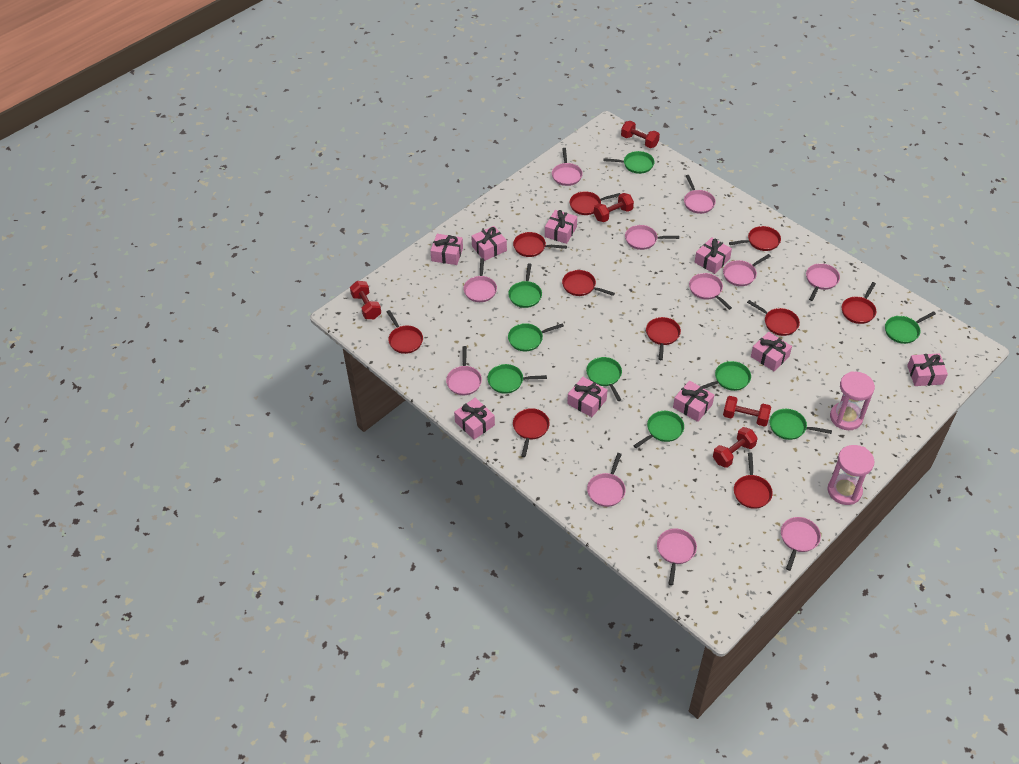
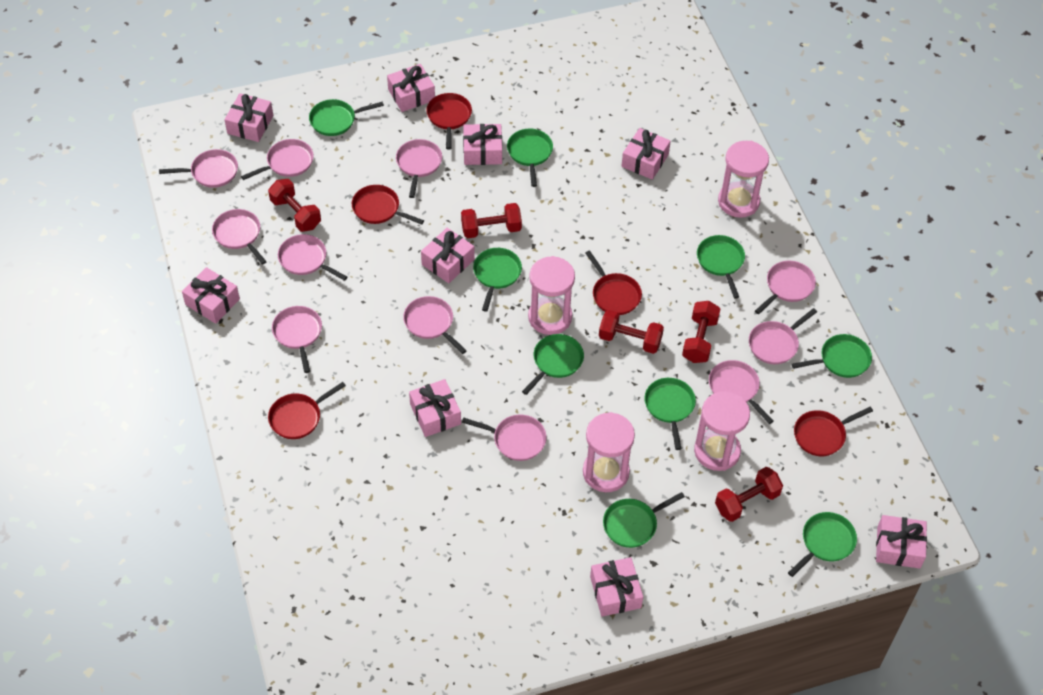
pink hourglass: 2 -> 4
red pan: 10 -> 5

